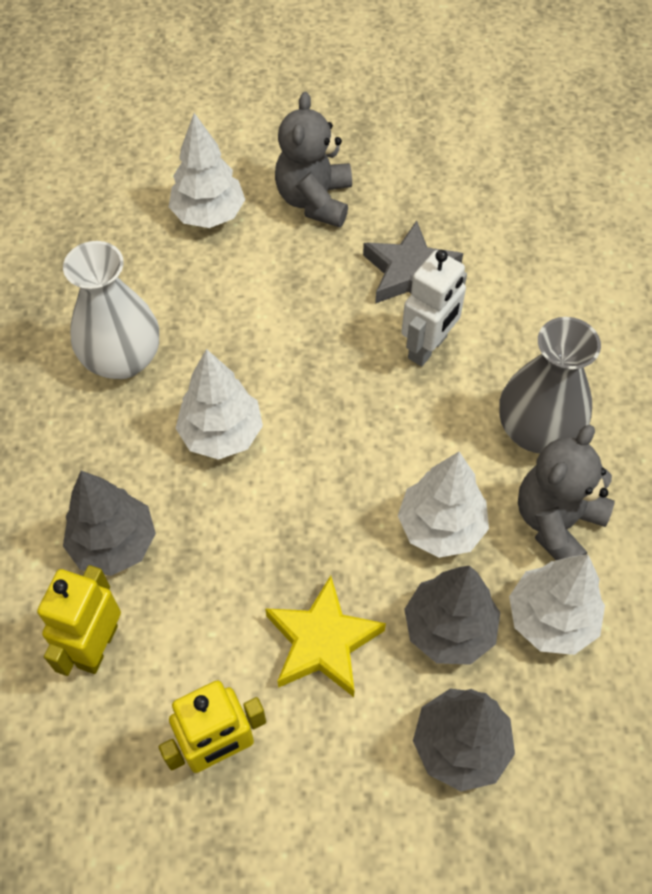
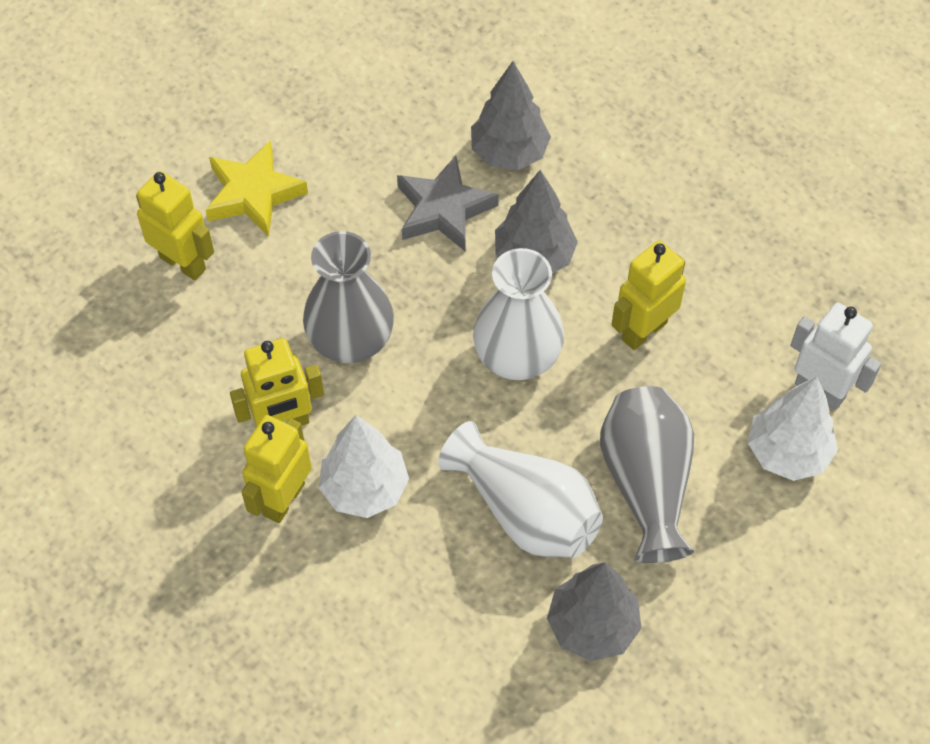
grey teddy bear: 2 -> 0
grey vase: 1 -> 2
white tree: 4 -> 2
white vase: 1 -> 2
yellow robot: 2 -> 4

